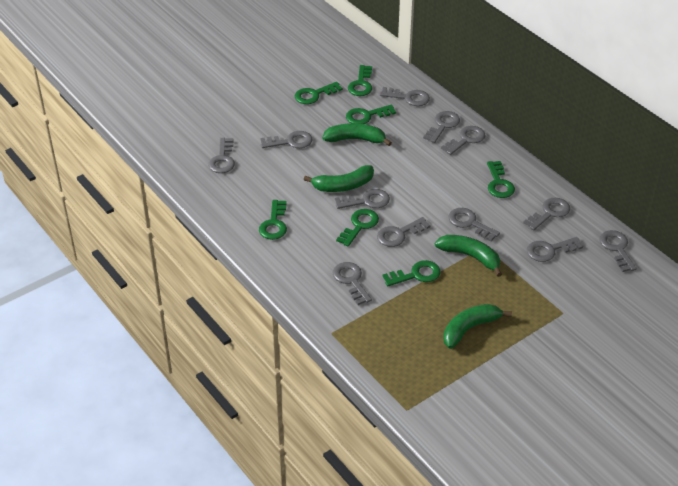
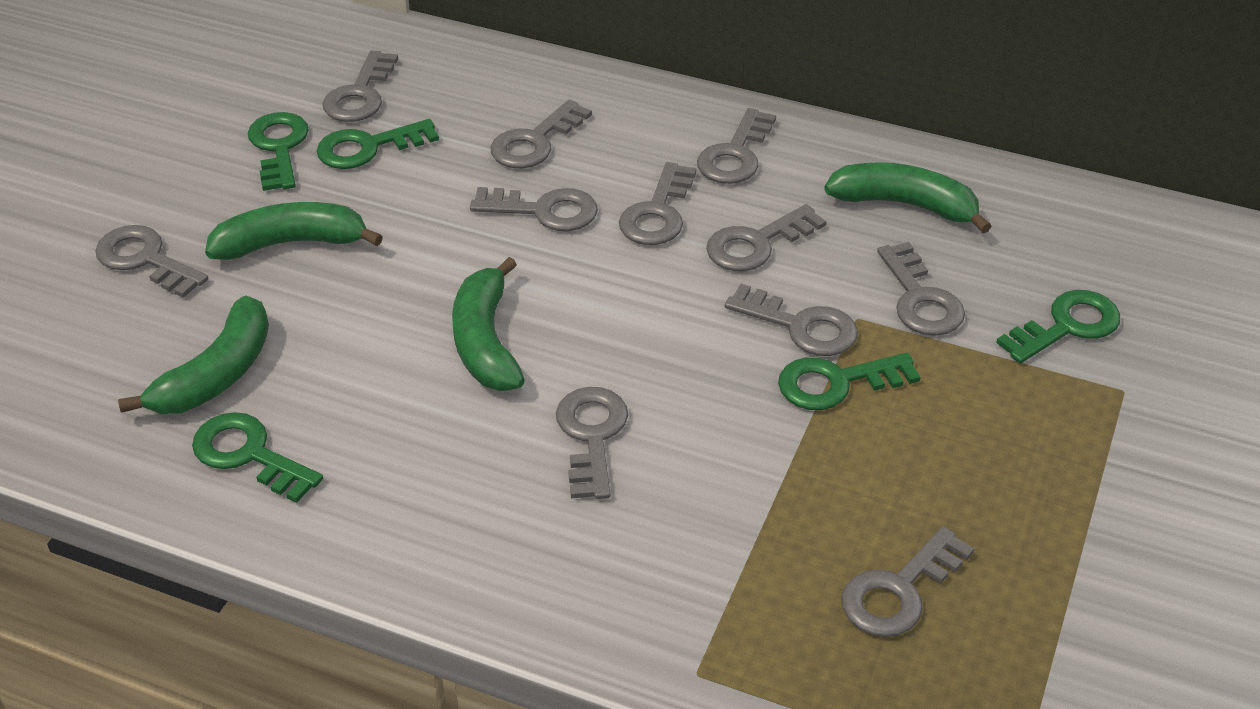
green key: 7 -> 5
grey key: 12 -> 11

